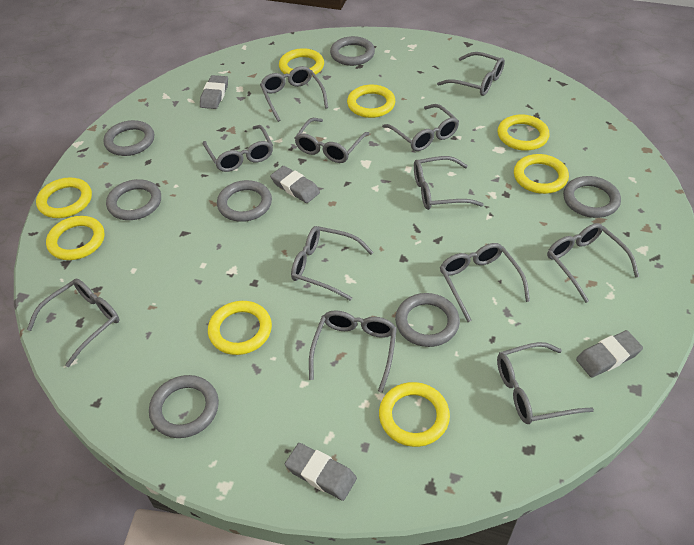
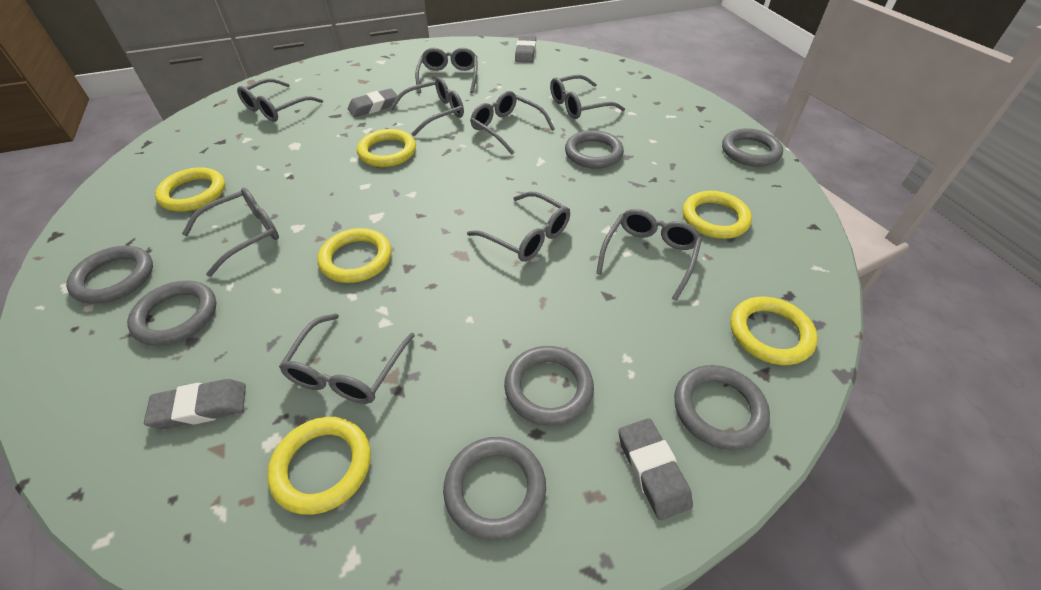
grey glasses: 12 -> 9
yellow ring: 8 -> 6

